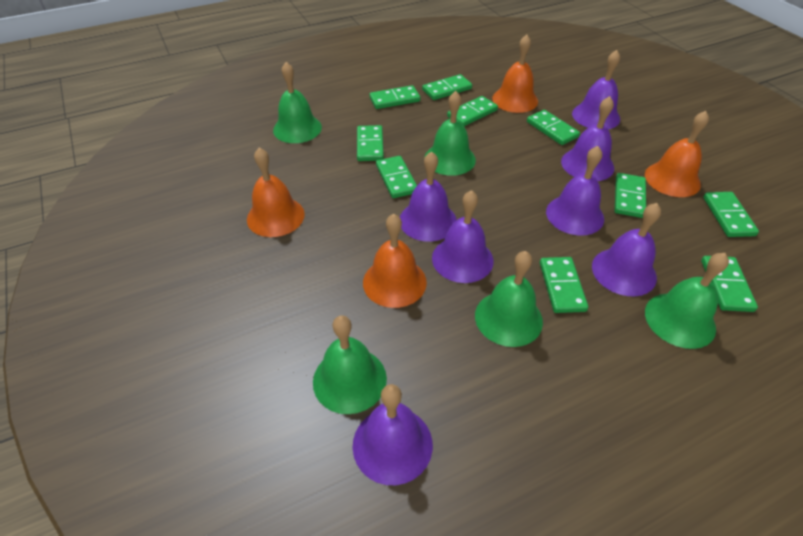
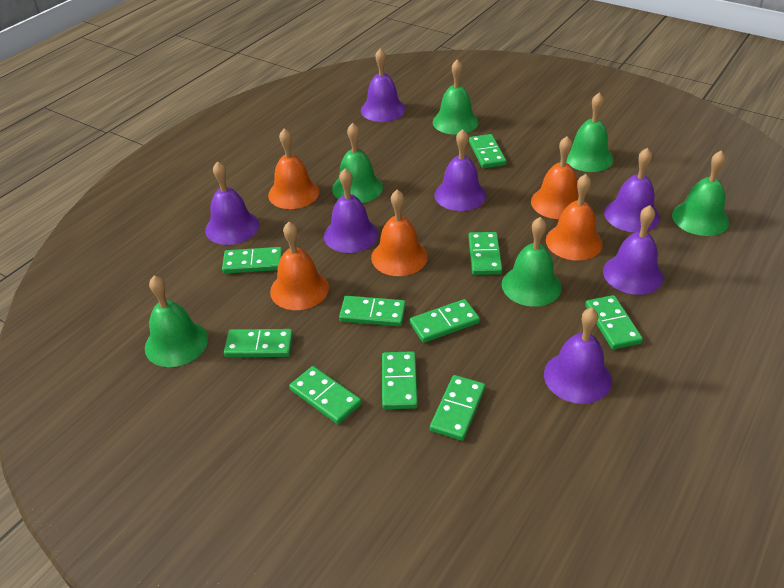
green bell: 5 -> 6
orange bell: 4 -> 5

